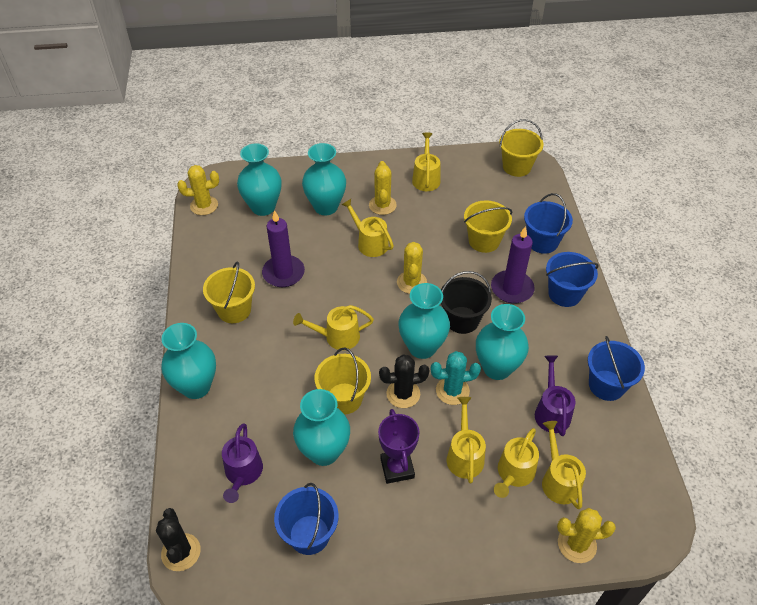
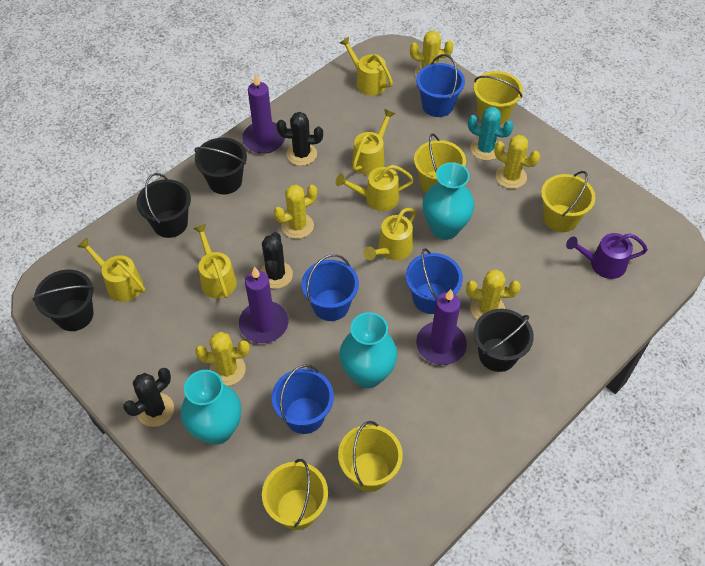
black bucket: 1 -> 4
black cactus: 2 -> 3
purple candle: 2 -> 3
purple trophy: 1 -> 0
purple watering can: 2 -> 1
turquoise vase: 6 -> 3
yellow bucket: 4 -> 5
yellow cactus: 4 -> 5

